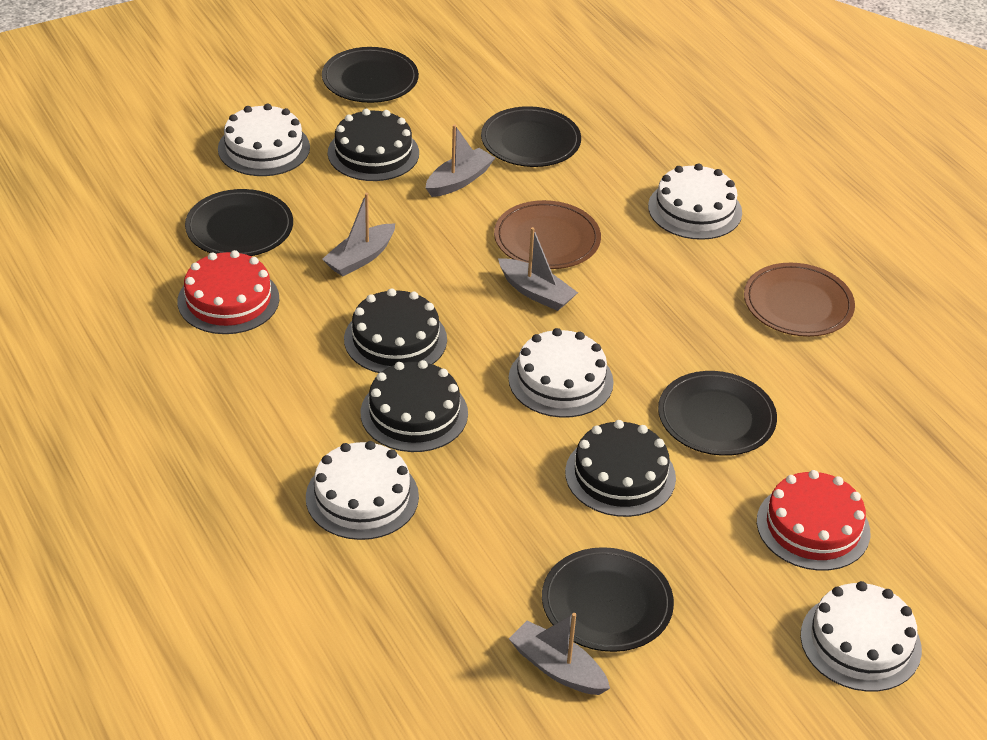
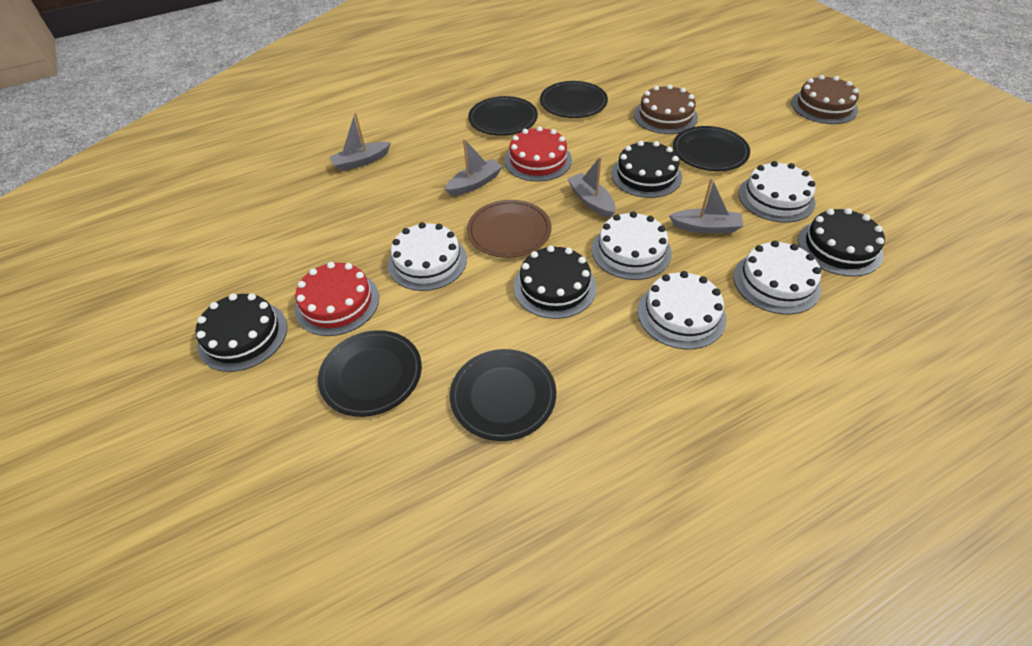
brown cake: 0 -> 2
brown plate: 2 -> 1

